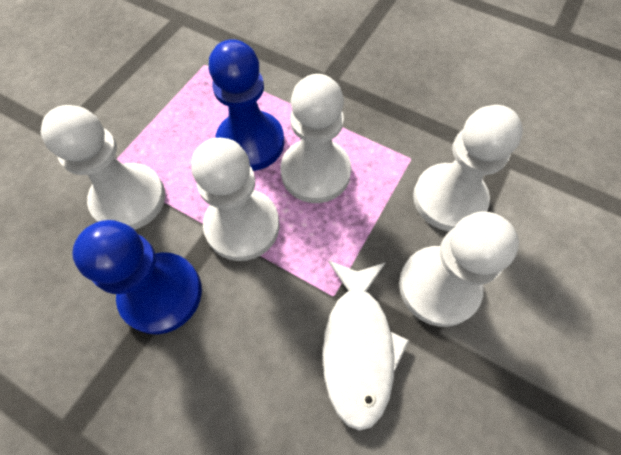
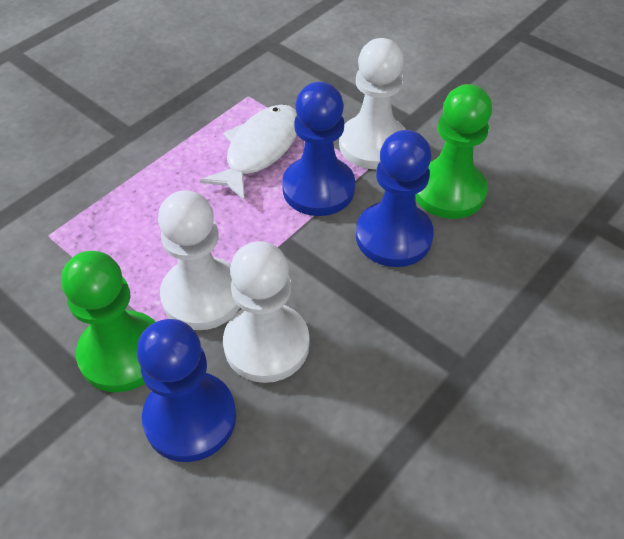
blue pawn: 2 -> 3
green pawn: 0 -> 2
white pawn: 5 -> 3

